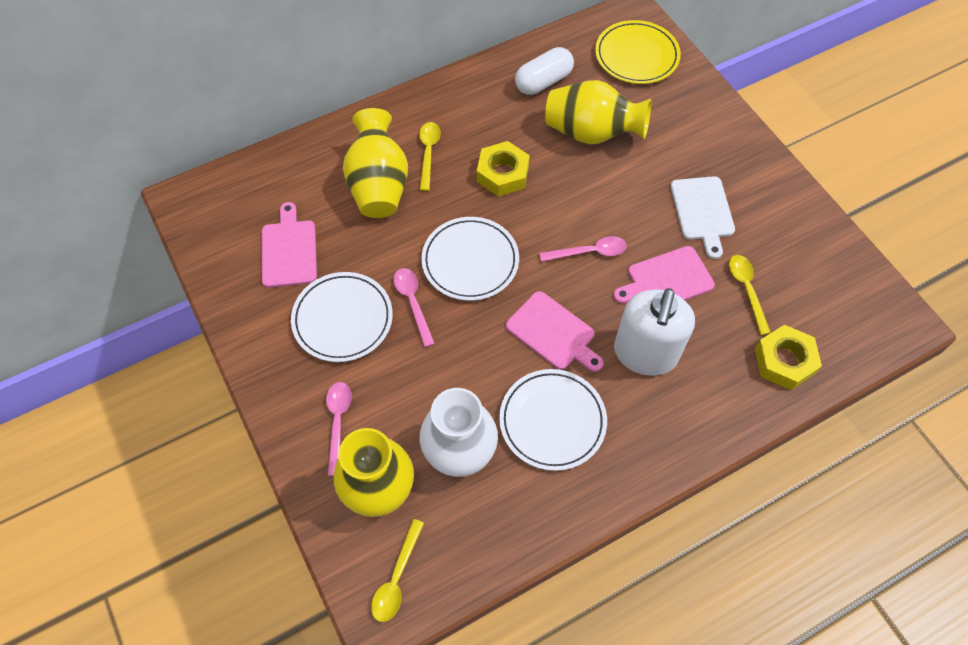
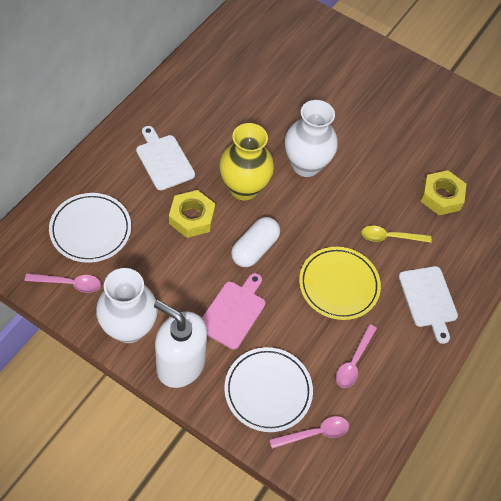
pink cutting board: 3 -> 1
white cutting board: 1 -> 2
white plate: 3 -> 2
white vase: 1 -> 2
yellow spoon: 3 -> 1
yellow vase: 3 -> 1

